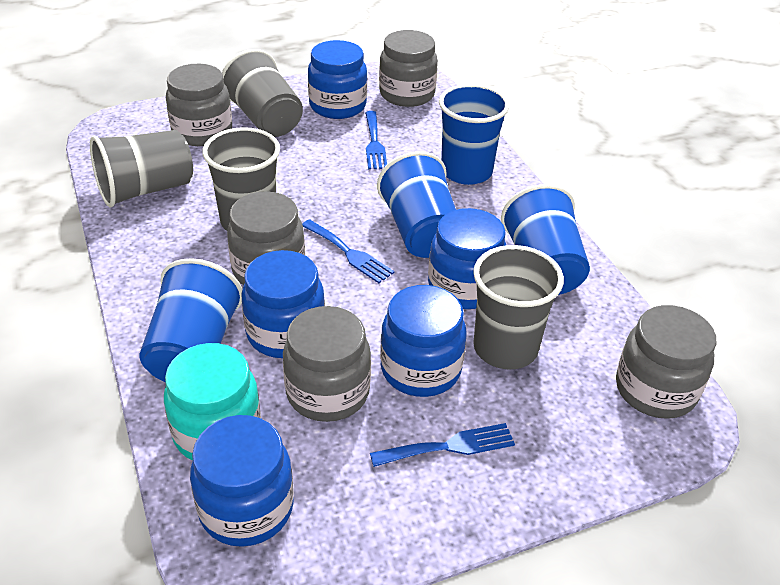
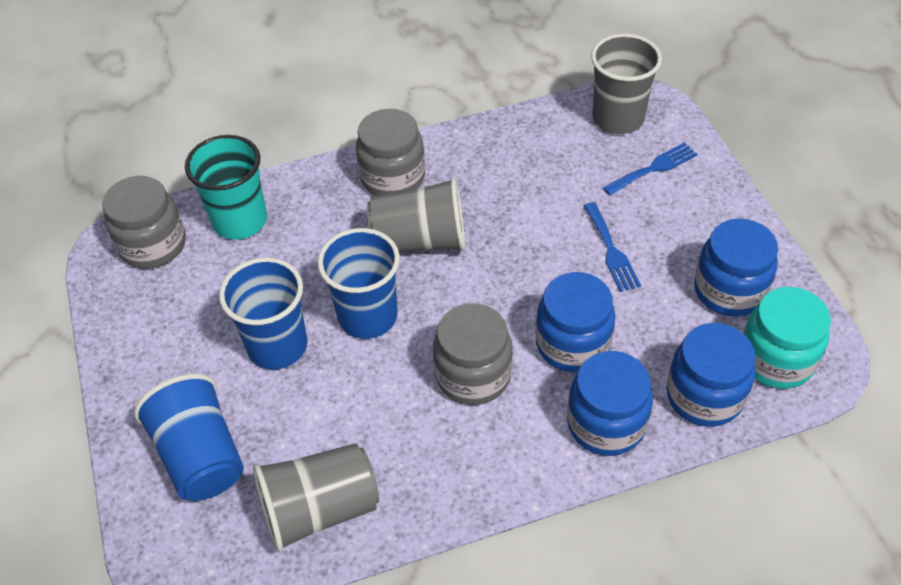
blue cup: 4 -> 3
blue fork: 3 -> 2
blue jar: 5 -> 4
grey cup: 4 -> 3
grey jar: 5 -> 3
turquoise cup: 0 -> 1

